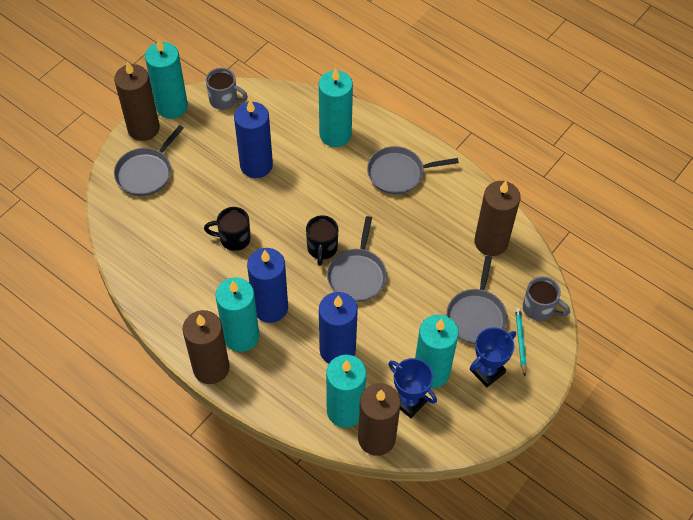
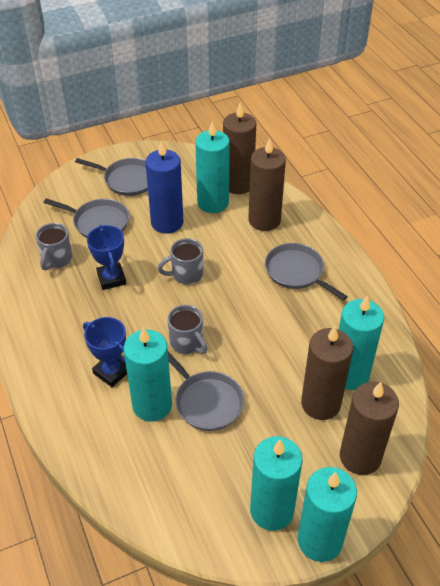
black mug: 2 -> 0
blue candle: 3 -> 1
grey mug: 2 -> 3
turquoise pencil: 1 -> 0

